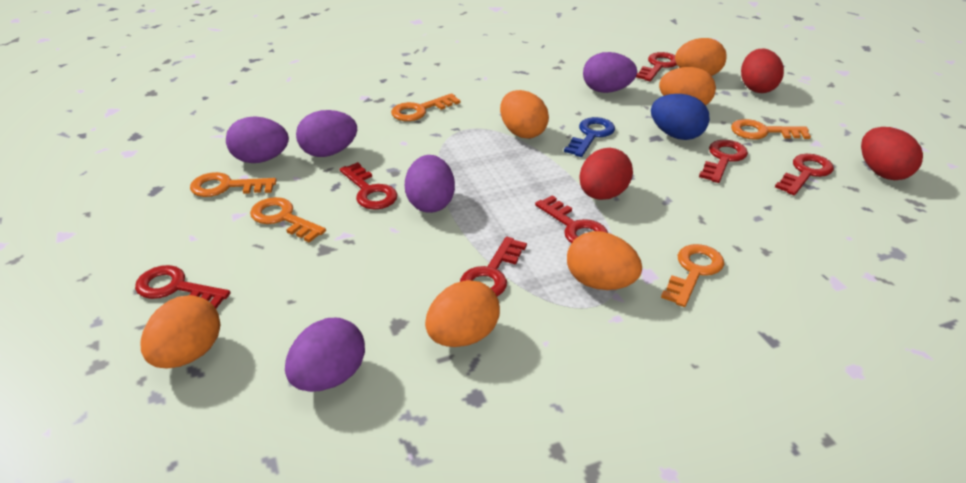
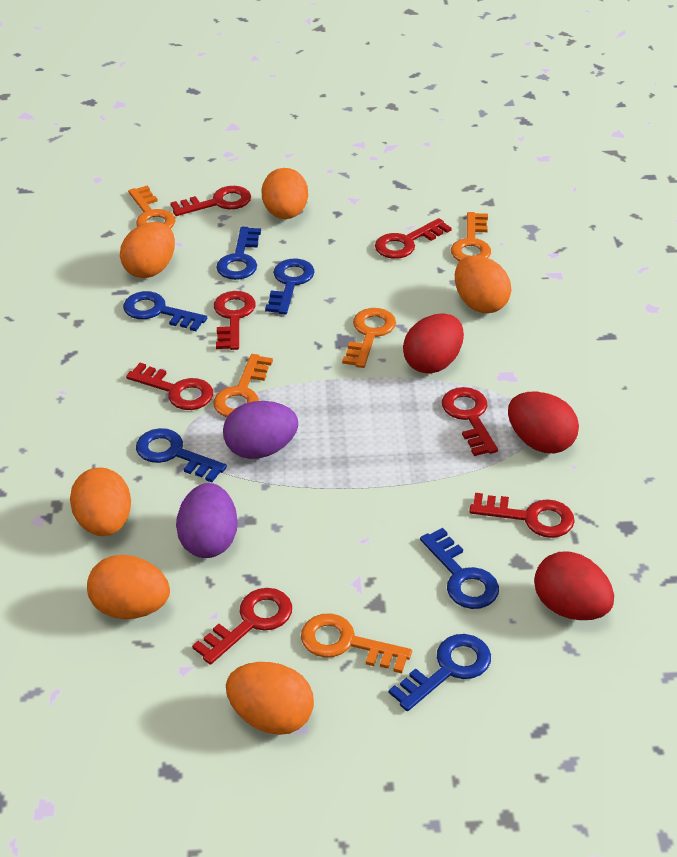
blue egg: 1 -> 0
blue key: 1 -> 6
purple egg: 5 -> 2

